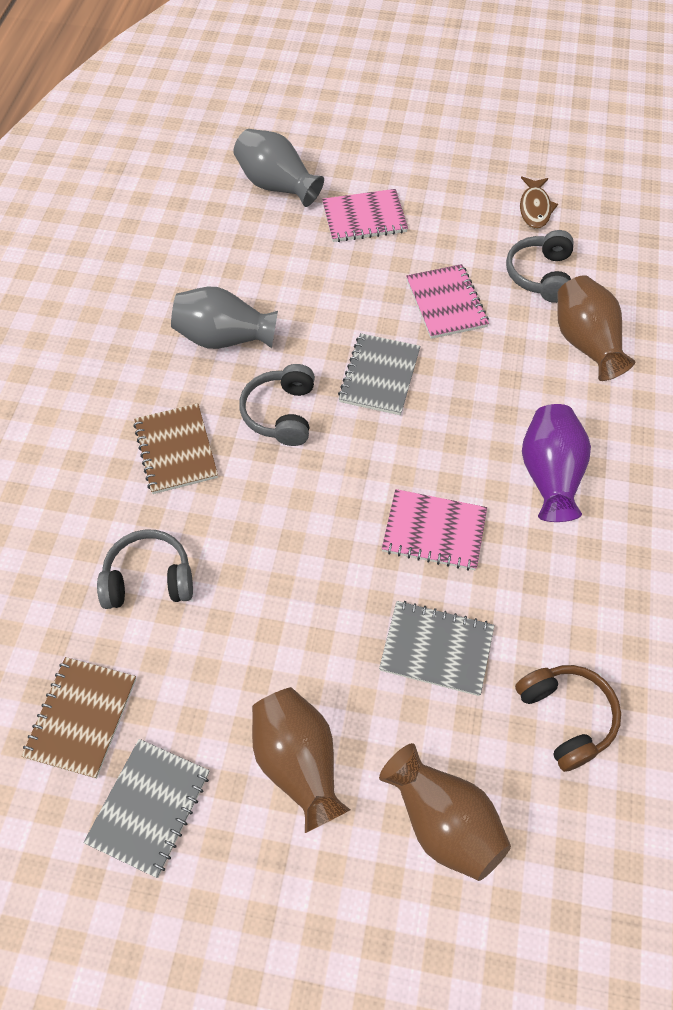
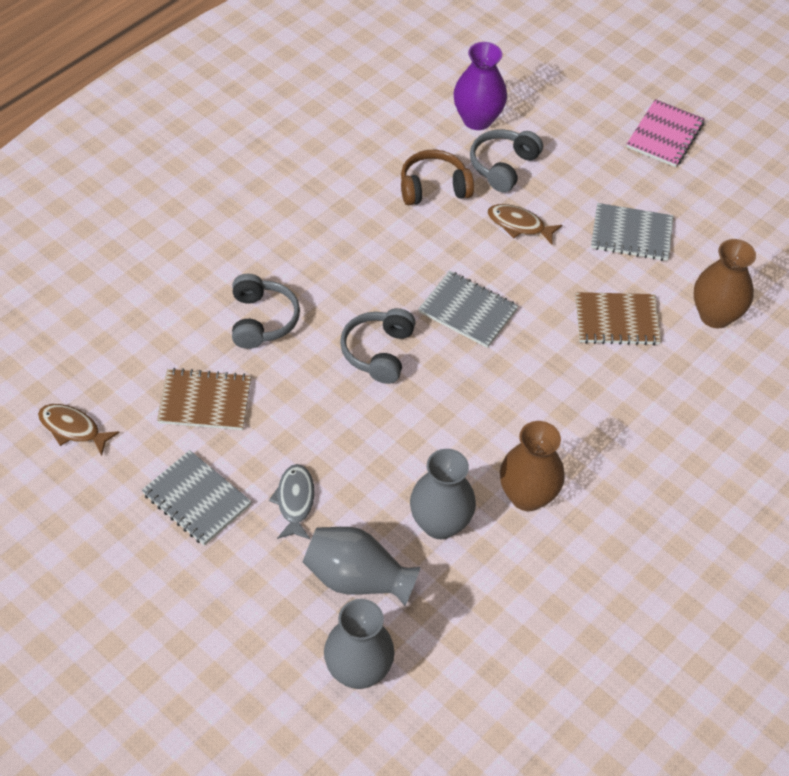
brown fish: 1 -> 2
brown vase: 3 -> 2
grey fish: 0 -> 1
grey vase: 2 -> 3
pink notebook: 3 -> 1

